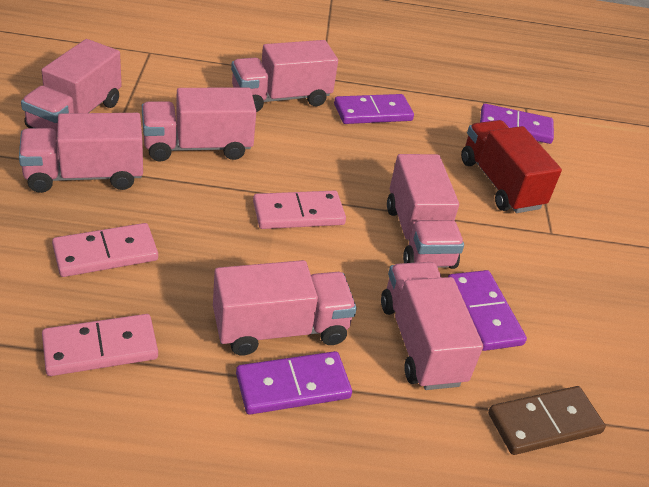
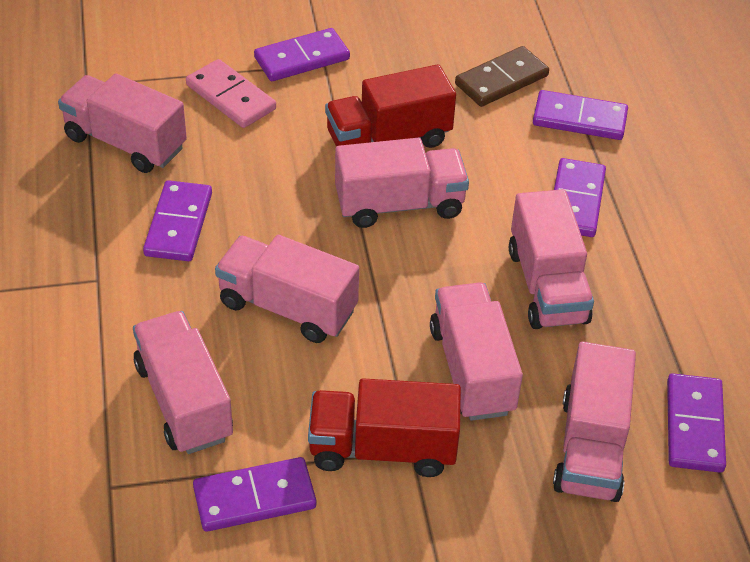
pink domino: 3 -> 1
purple domino: 4 -> 6
red truck: 1 -> 2

